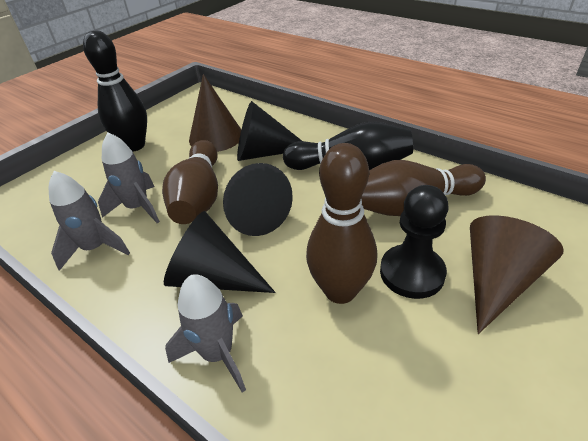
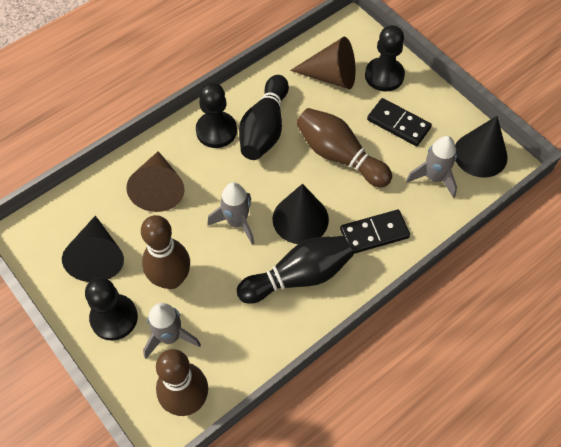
black domino: 0 -> 2
black pawn: 1 -> 3

